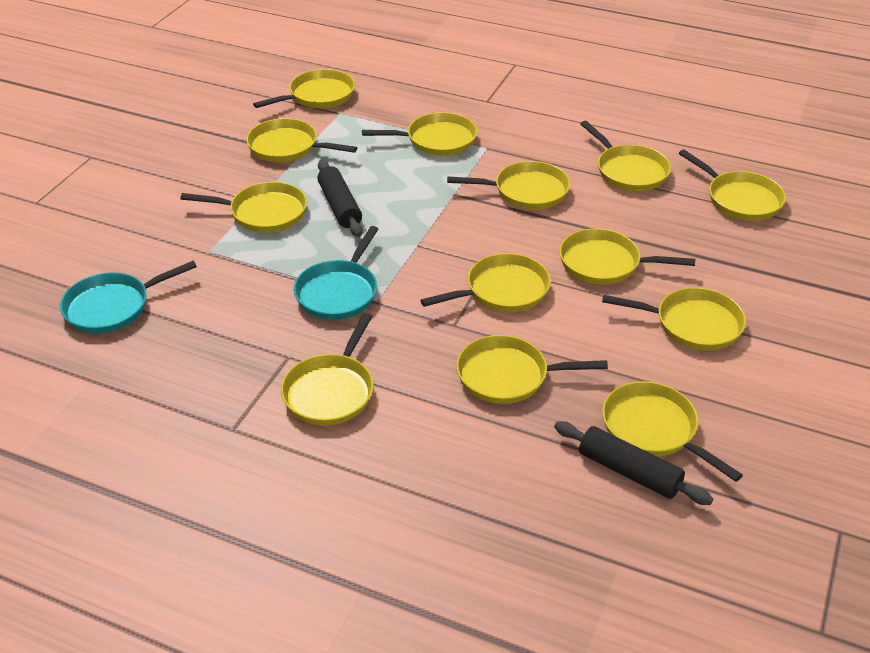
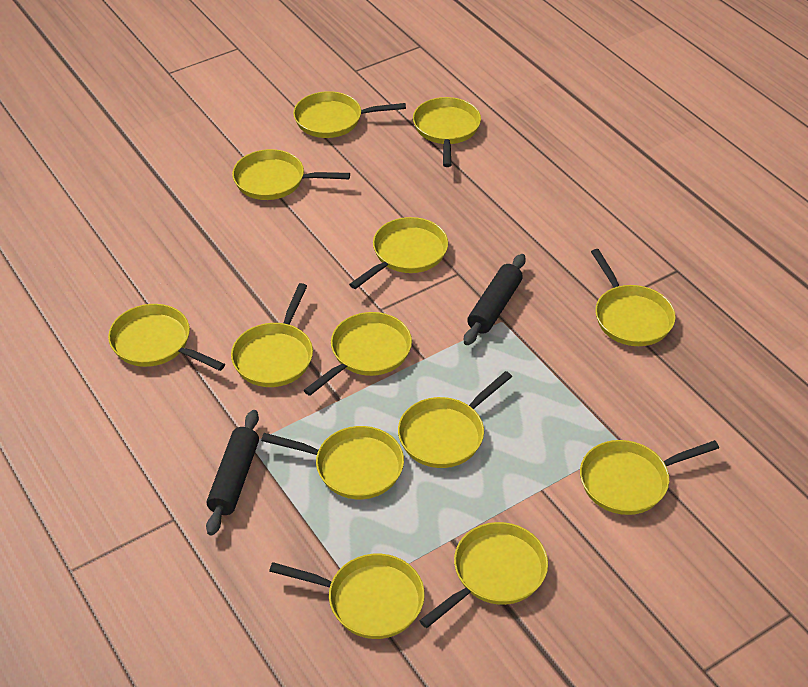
turquoise pan: 2 -> 0

